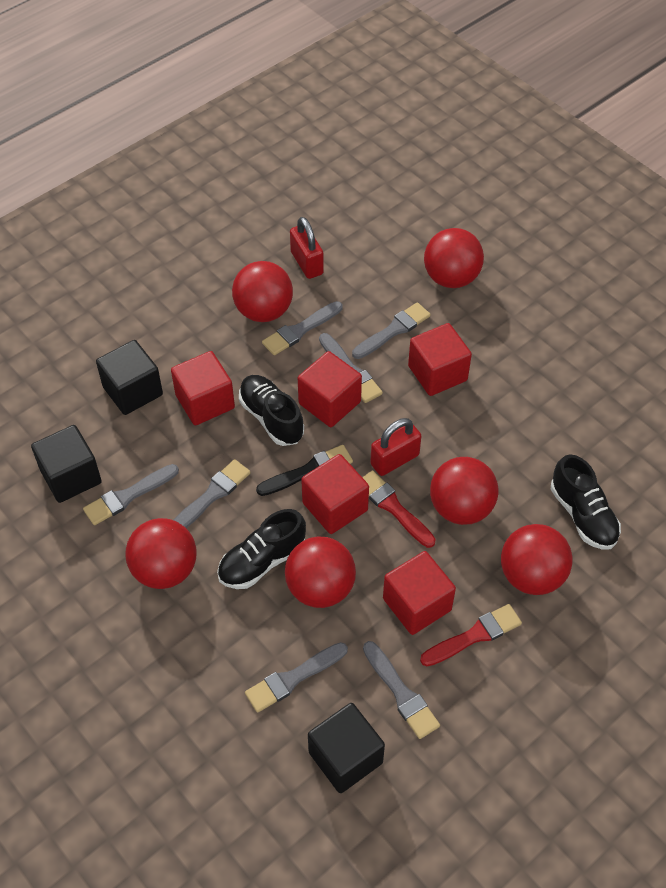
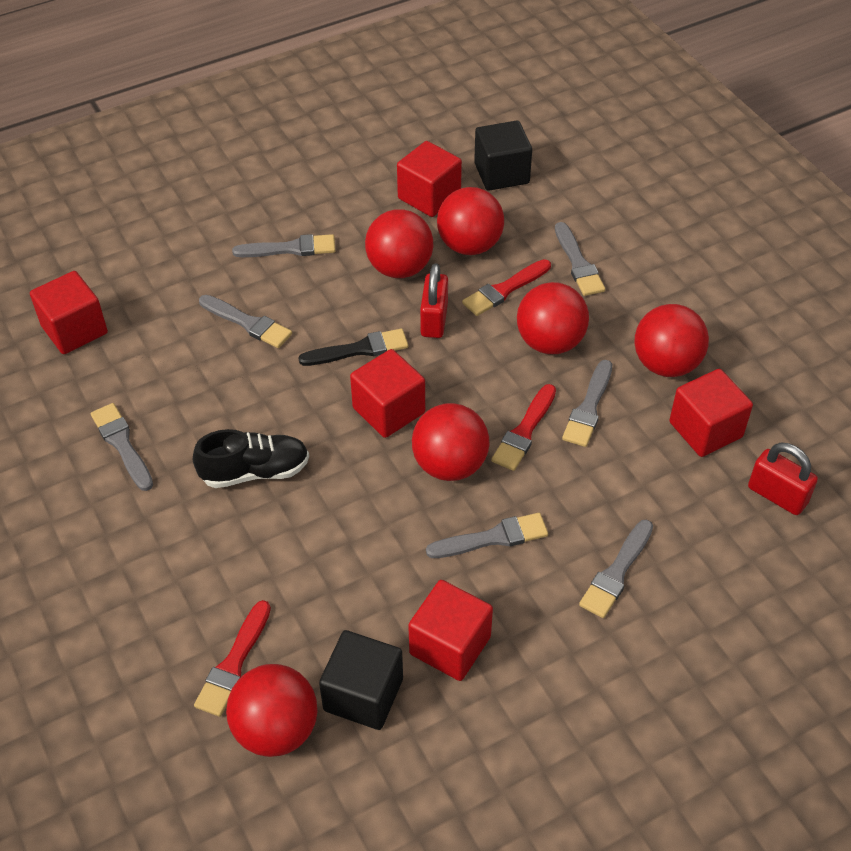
black cube: 3 -> 2
black shoe: 3 -> 1
red brush: 2 -> 3

